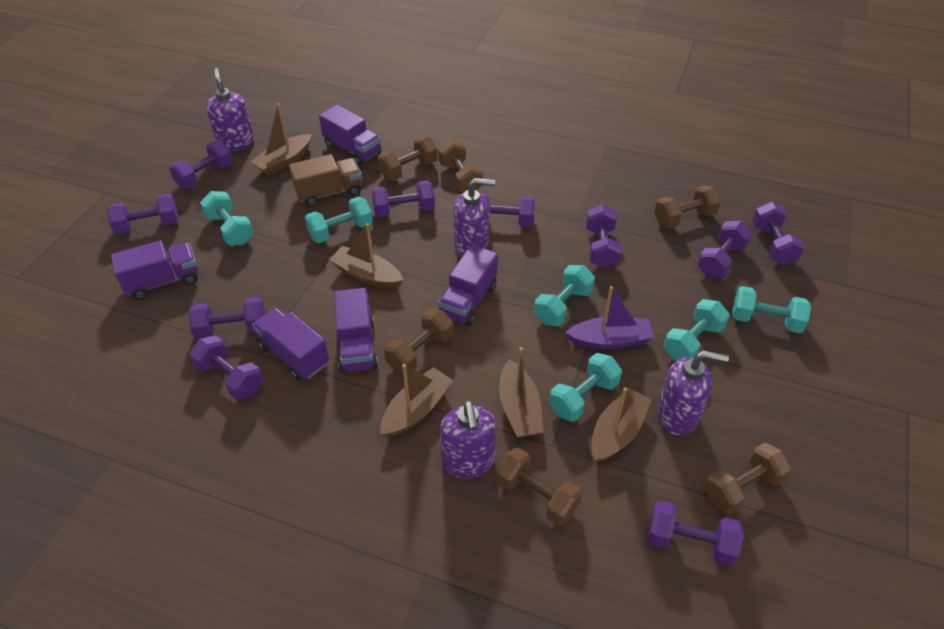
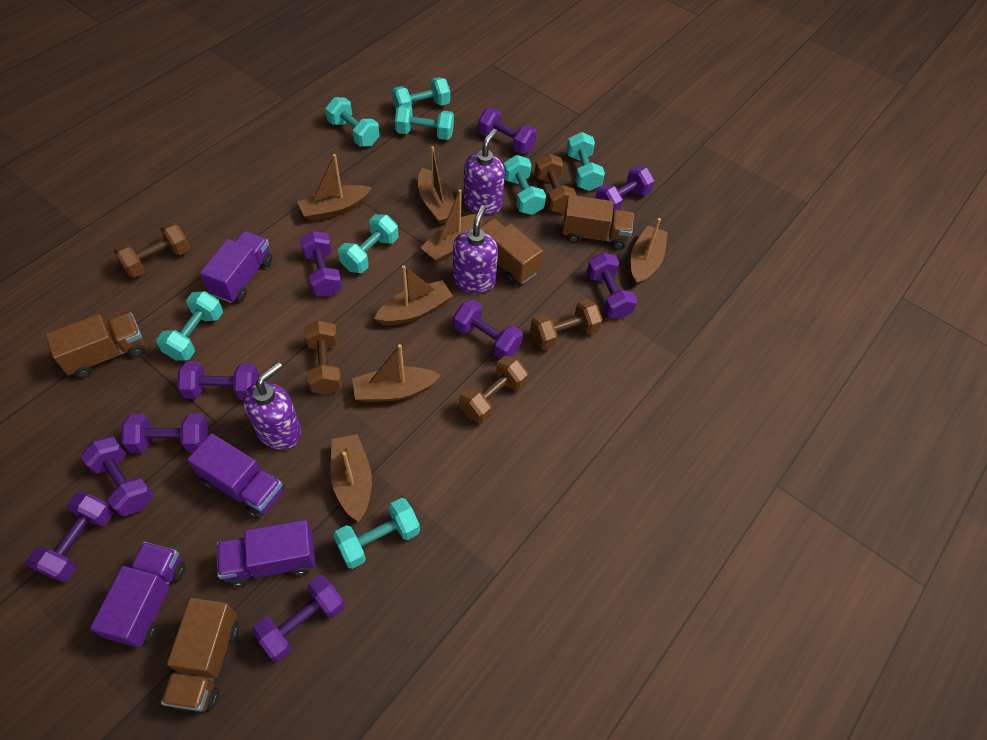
brown boat: 5 -> 7
brown dumbbell: 6 -> 5
brown truck: 1 -> 4
purple boat: 1 -> 0
purple soap dispenser: 4 -> 3
purple truck: 5 -> 4
turquoise dumbbell: 6 -> 8

